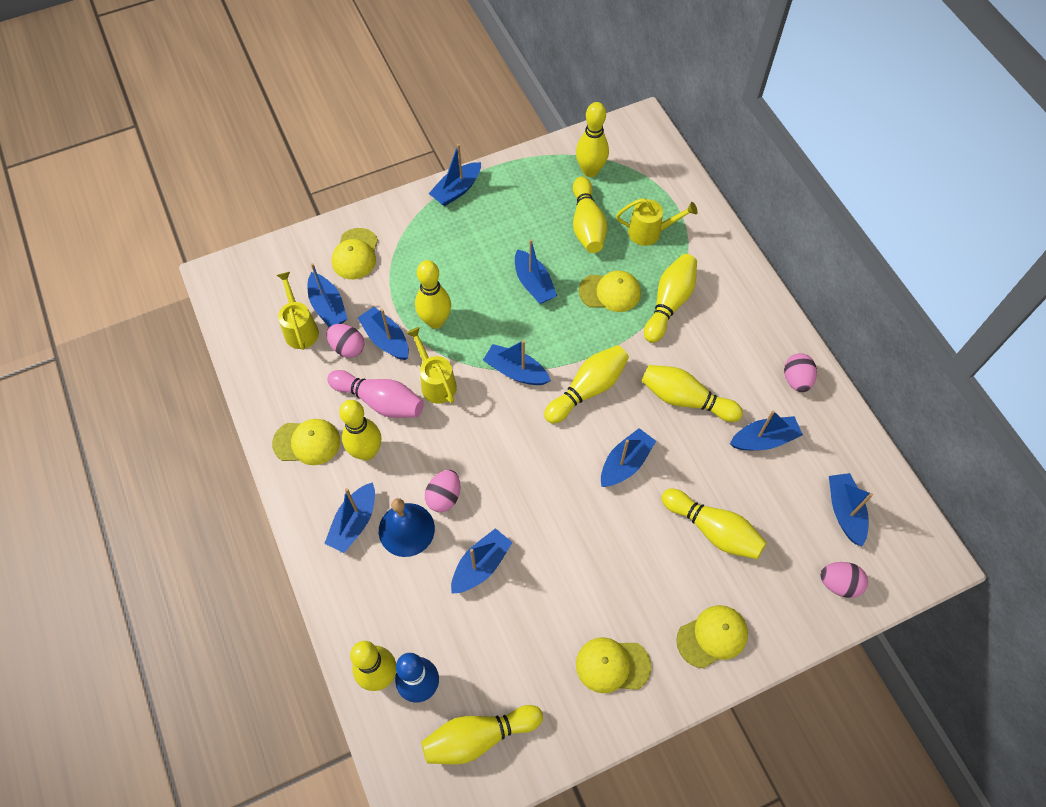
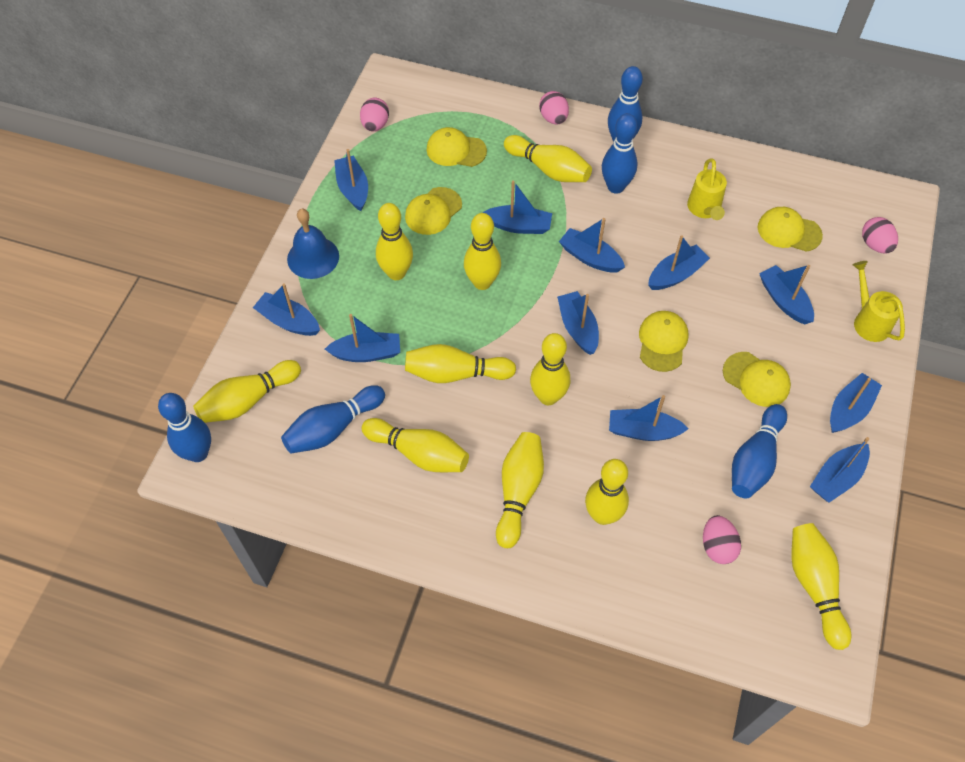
blue boat: 10 -> 11
blue bowling pin: 1 -> 5
pink bowling pin: 1 -> 0
yellow watering can: 3 -> 2

